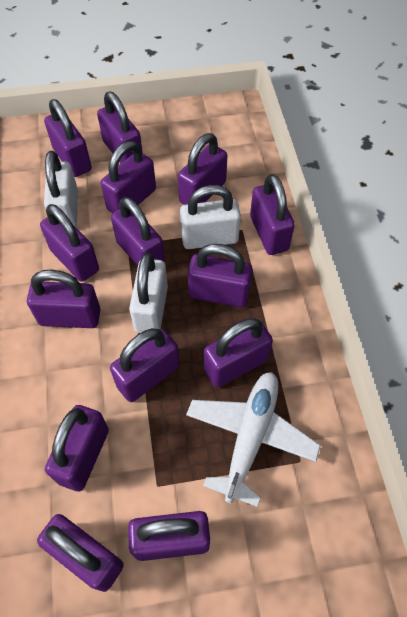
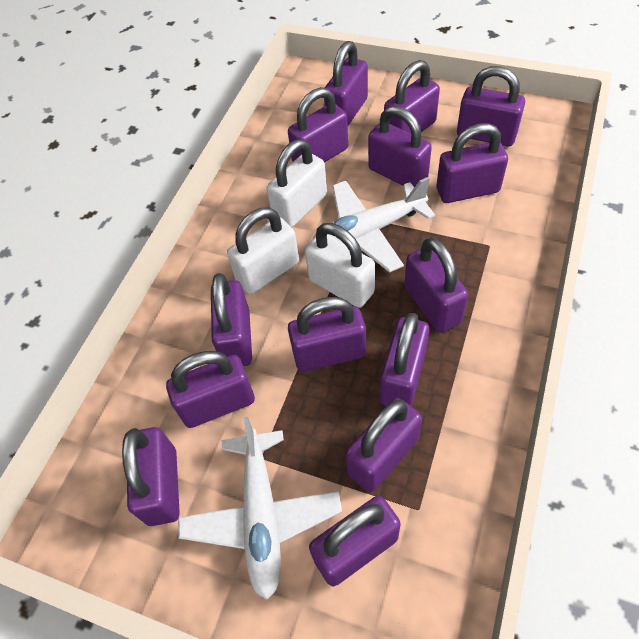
white plane: 1 -> 2

